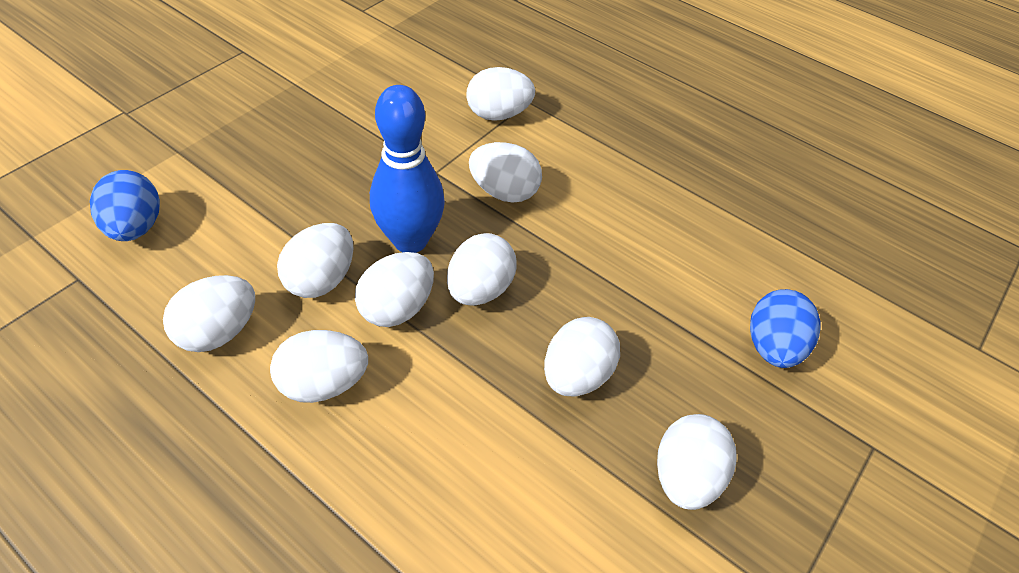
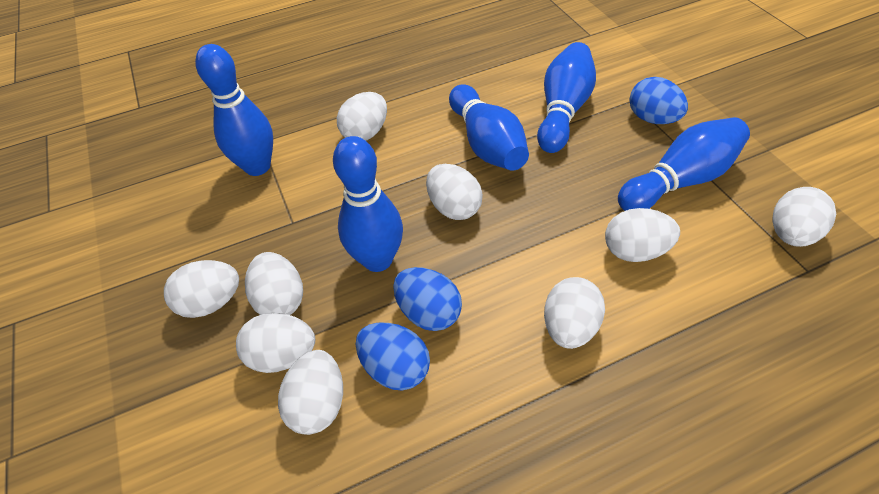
blue bowling pin: 1 -> 5
blue egg: 2 -> 3

